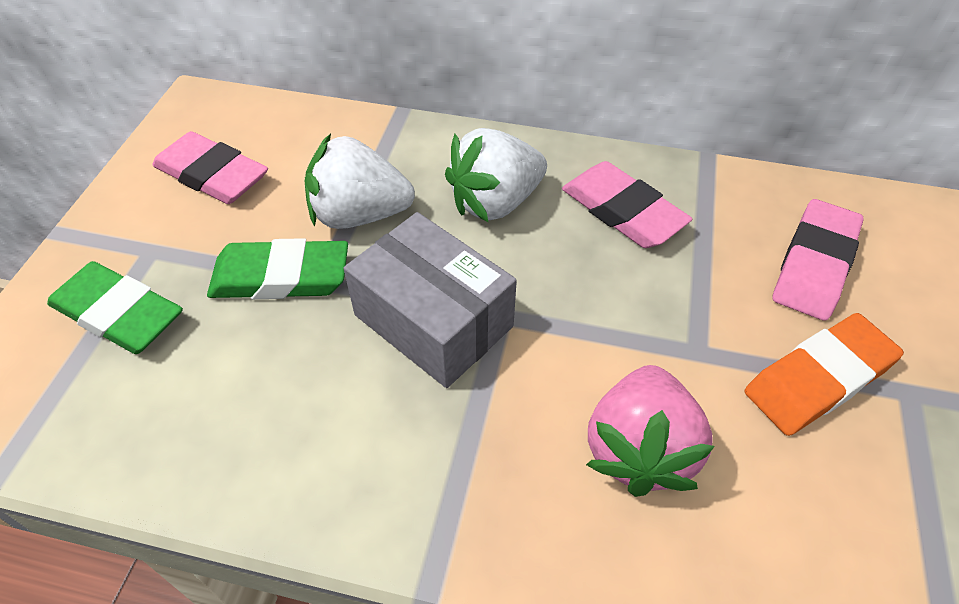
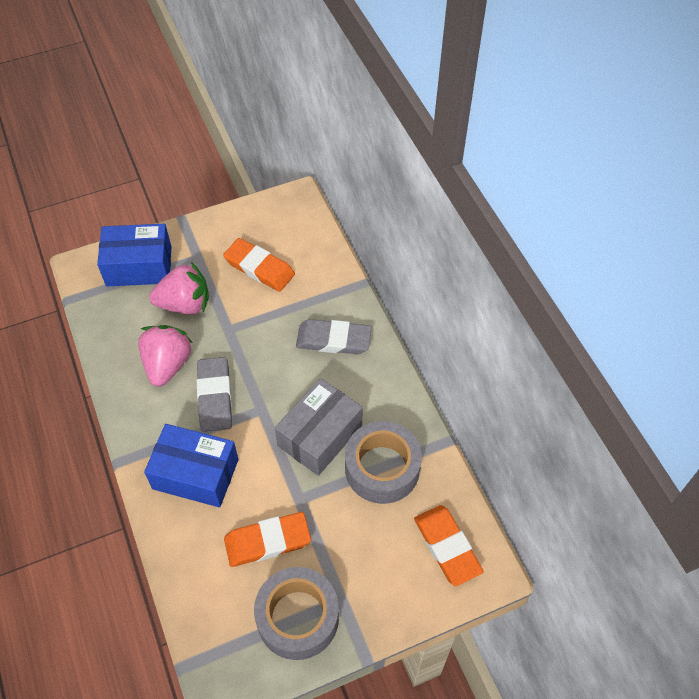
blue box: 0 -> 2
green eraser: 2 -> 0
grey eraser: 0 -> 2
grey tape: 0 -> 2
orange eraser: 1 -> 3
pink eraser: 3 -> 0
pink strawberry: 1 -> 2
white strawberry: 2 -> 0

